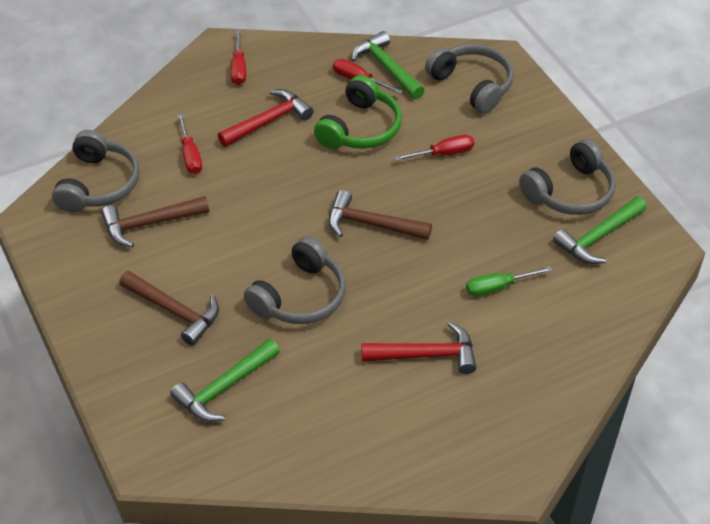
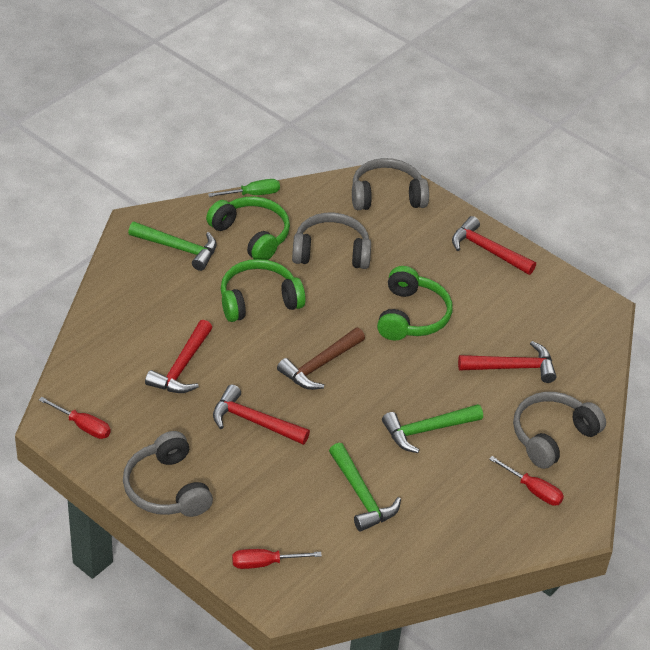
brown hammer: 3 -> 1
green headphones: 1 -> 3
red hammer: 2 -> 4
red screwdriver: 4 -> 3

